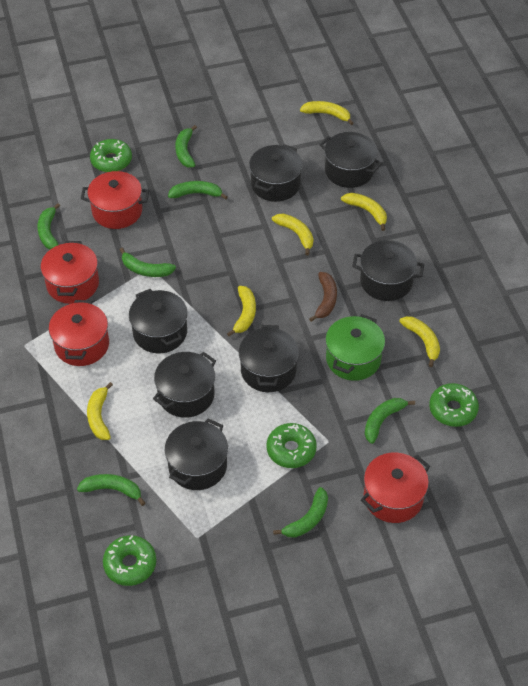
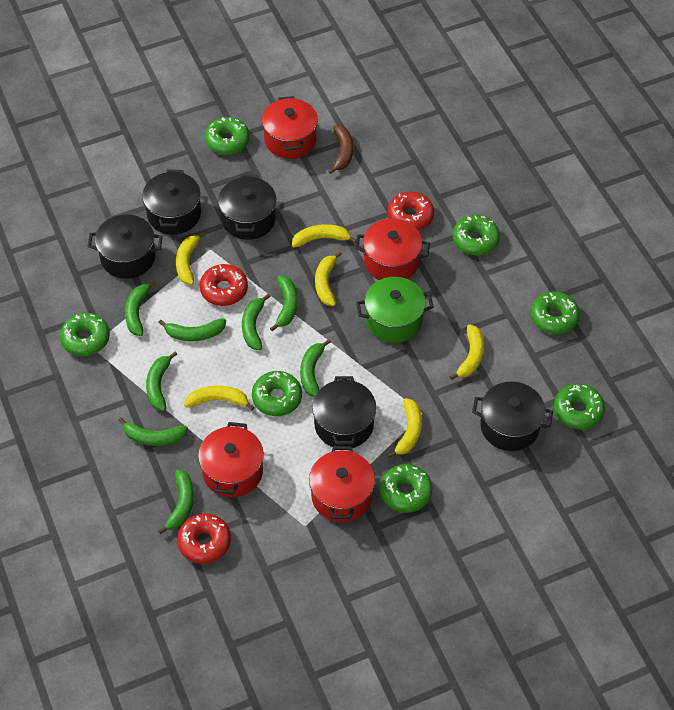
black pot: 7 -> 5
green banana: 7 -> 8
green donut: 4 -> 7
red donut: 0 -> 3

